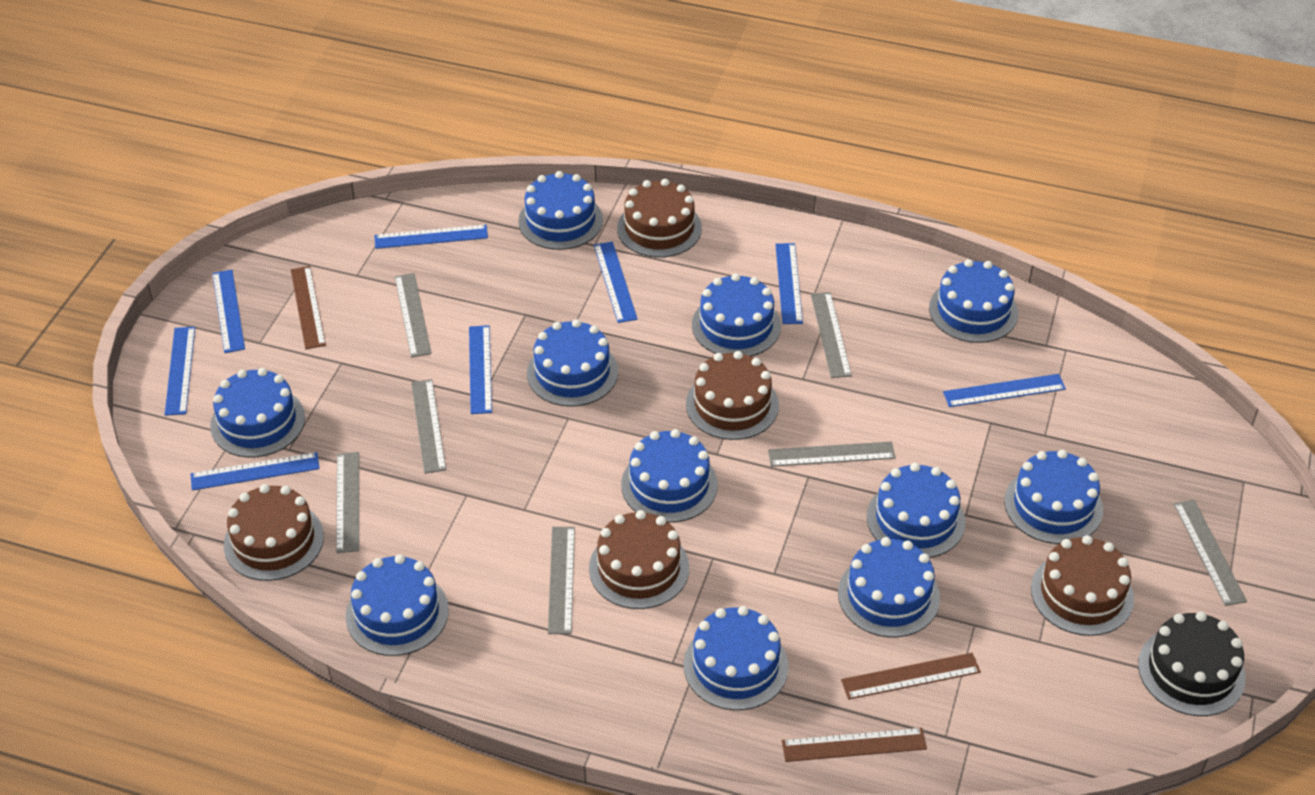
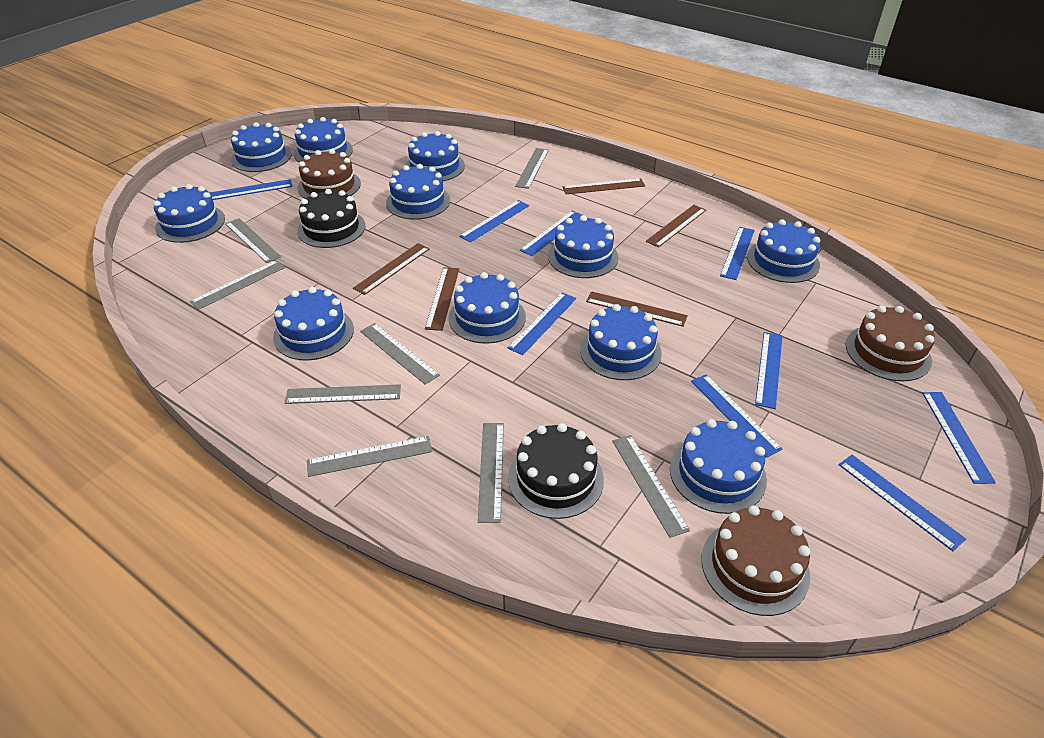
black cake: 1 -> 2
blue ruler: 8 -> 9
brown cake: 5 -> 3
brown ruler: 3 -> 5
grey ruler: 7 -> 8

